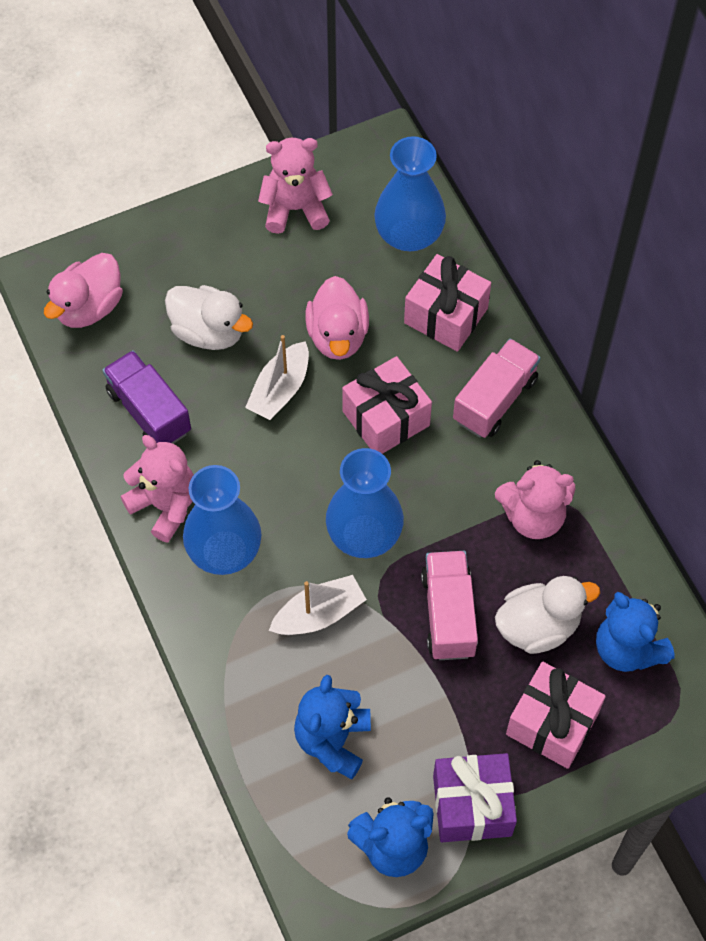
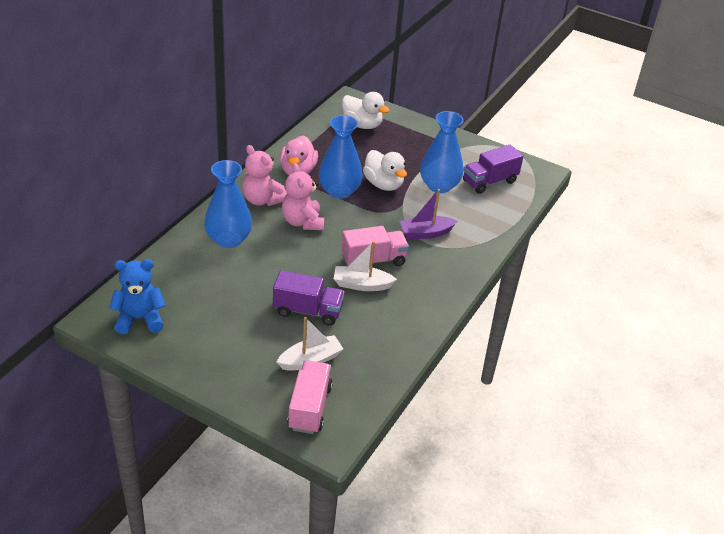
blue teddy bear: 3 -> 1
pink duck: 2 -> 1
pink gift: 3 -> 0
pink teddy bear: 3 -> 2
purple boat: 0 -> 1
purple gift: 1 -> 0
purple truck: 1 -> 2

